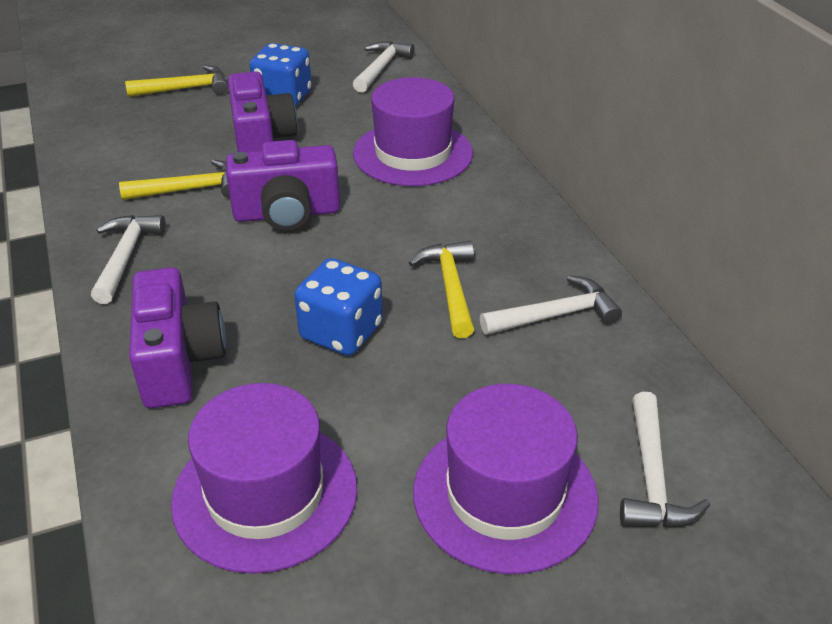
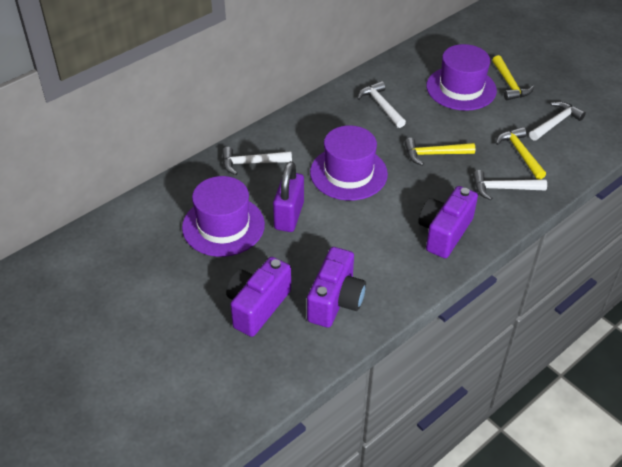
blue dice: 2 -> 0
purple padlock: 0 -> 1

